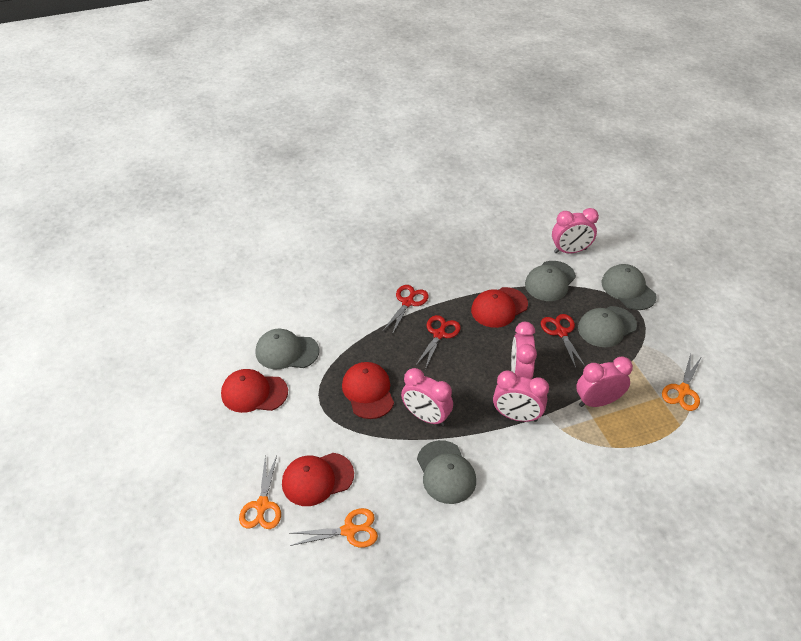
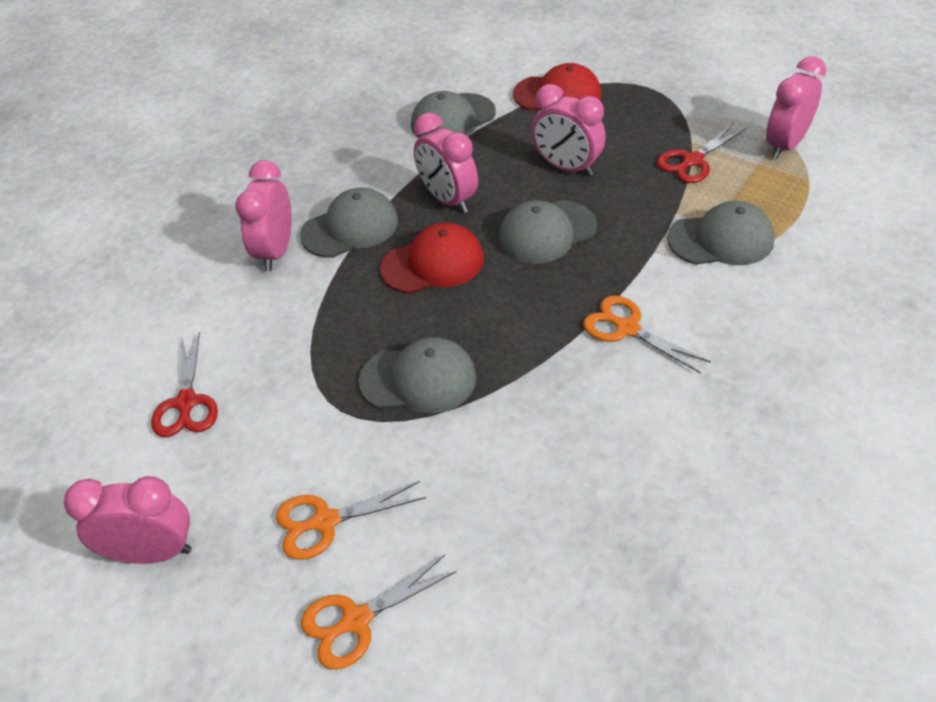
red cap: 4 -> 2
red scissors: 3 -> 2

